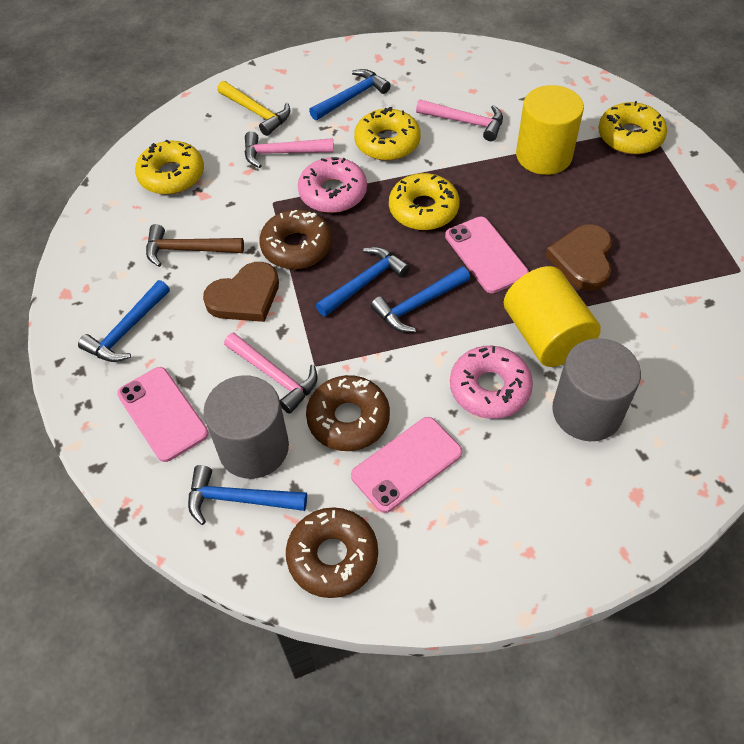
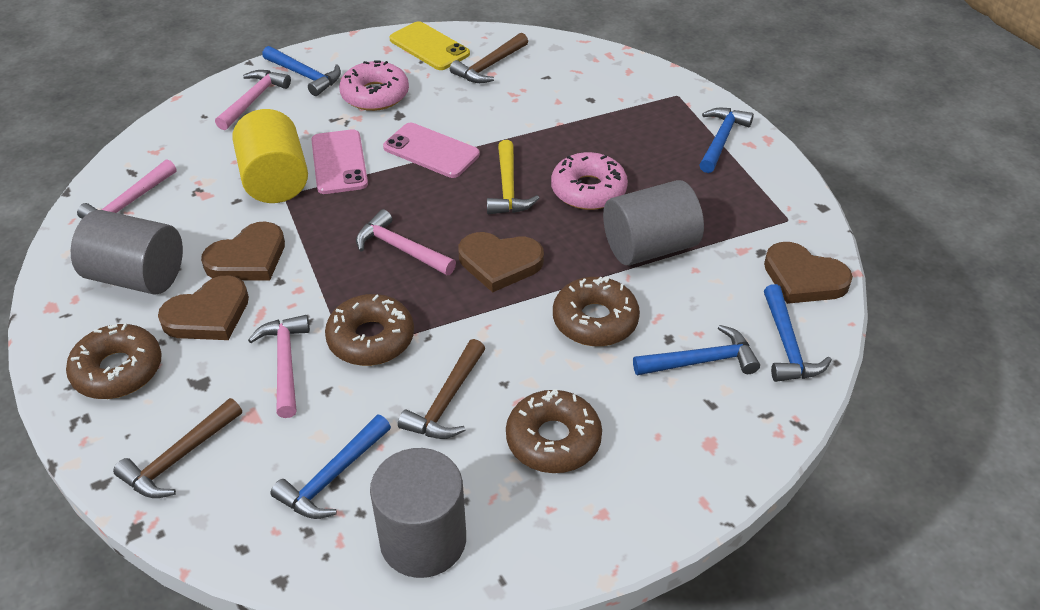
brown donut: 3 -> 4
brown hammer: 1 -> 3
brown heart: 2 -> 4
grey cylinder: 2 -> 3
pink hammer: 3 -> 4
pink phone: 3 -> 2
yellow cylinder: 2 -> 1
yellow donut: 4 -> 0
yellow phone: 0 -> 1

